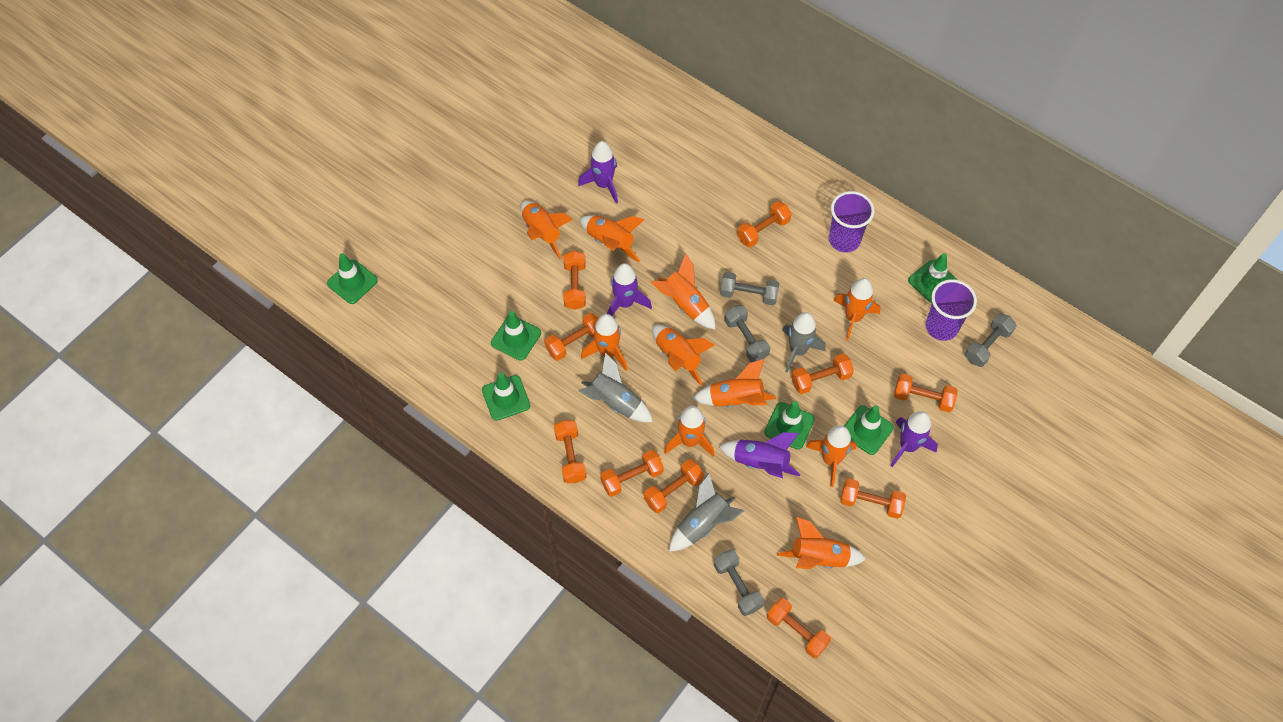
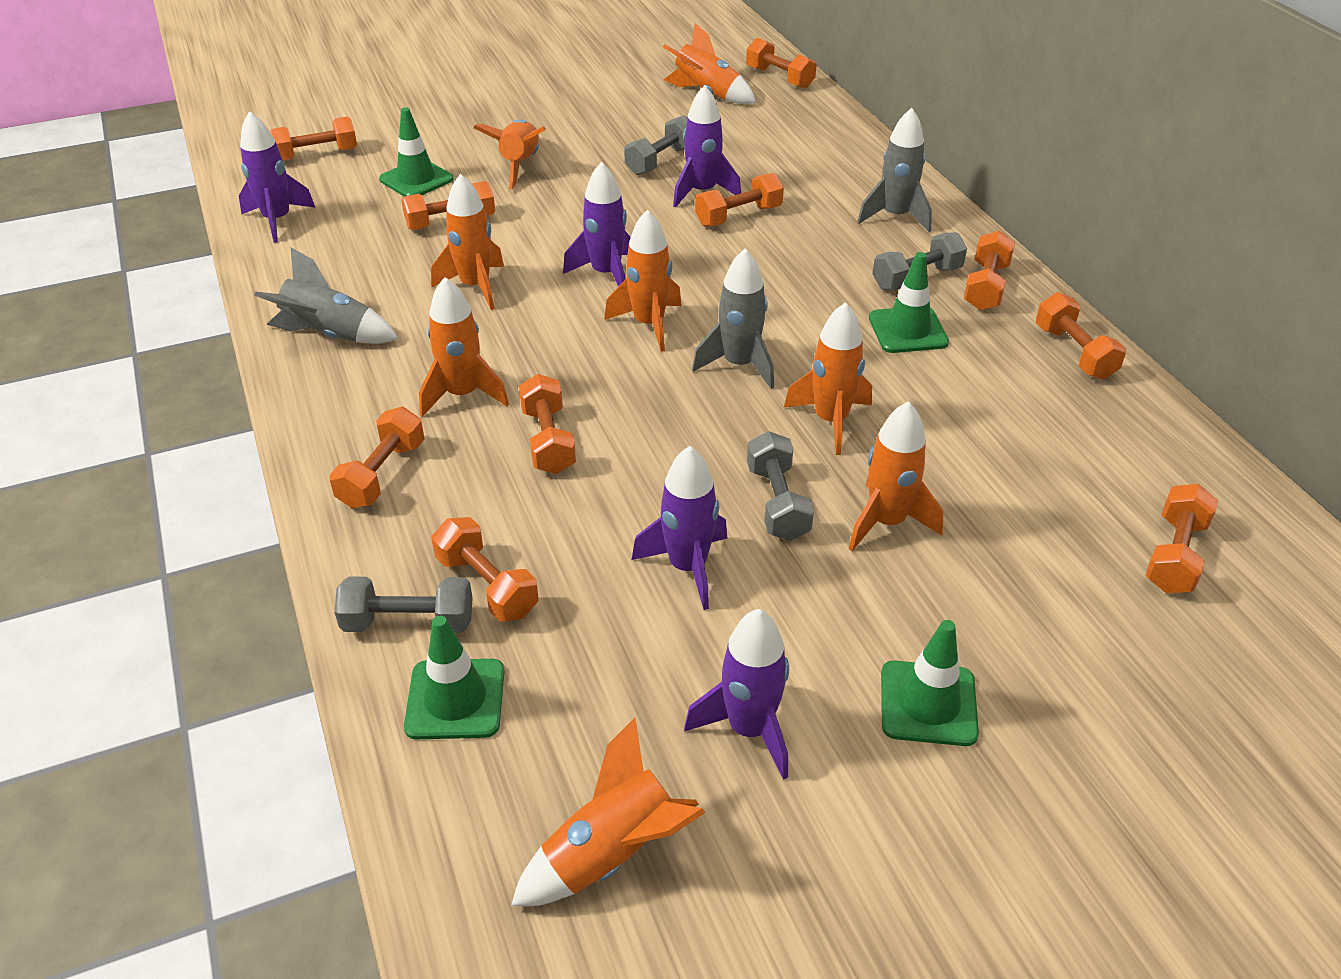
green traffic cone: 6 -> 4
orange rocket: 10 -> 8
purple cup: 2 -> 0
purple rocket: 4 -> 5

